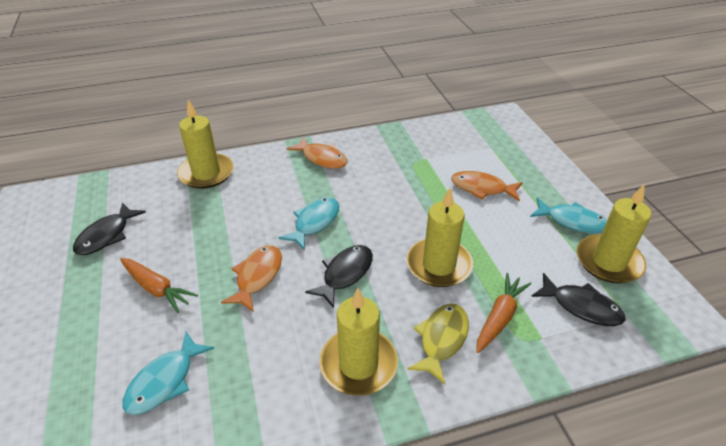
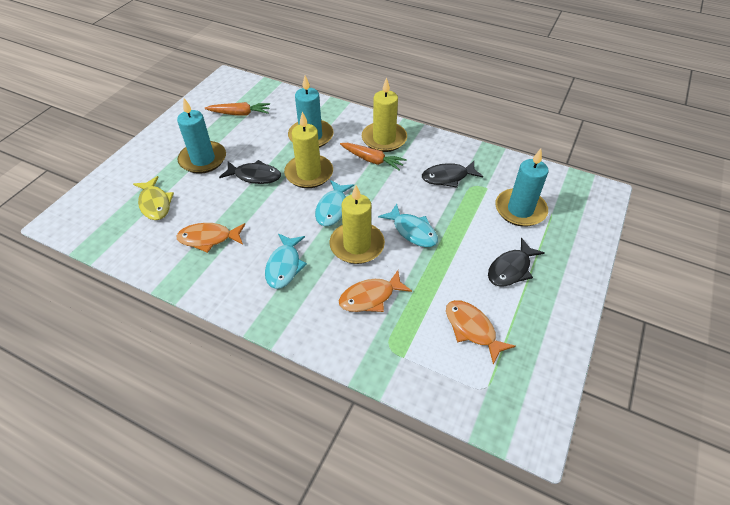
turquoise candle: 0 -> 3
yellow candle: 4 -> 3

